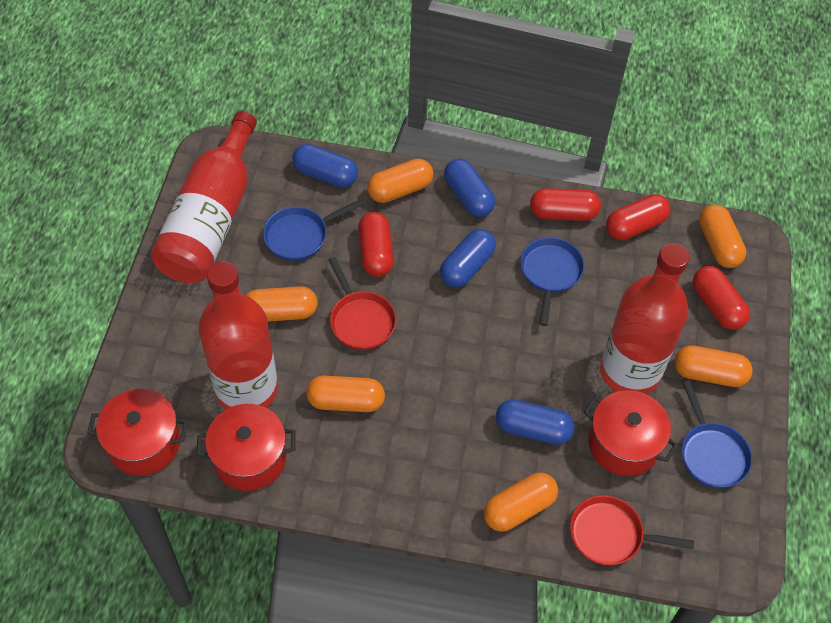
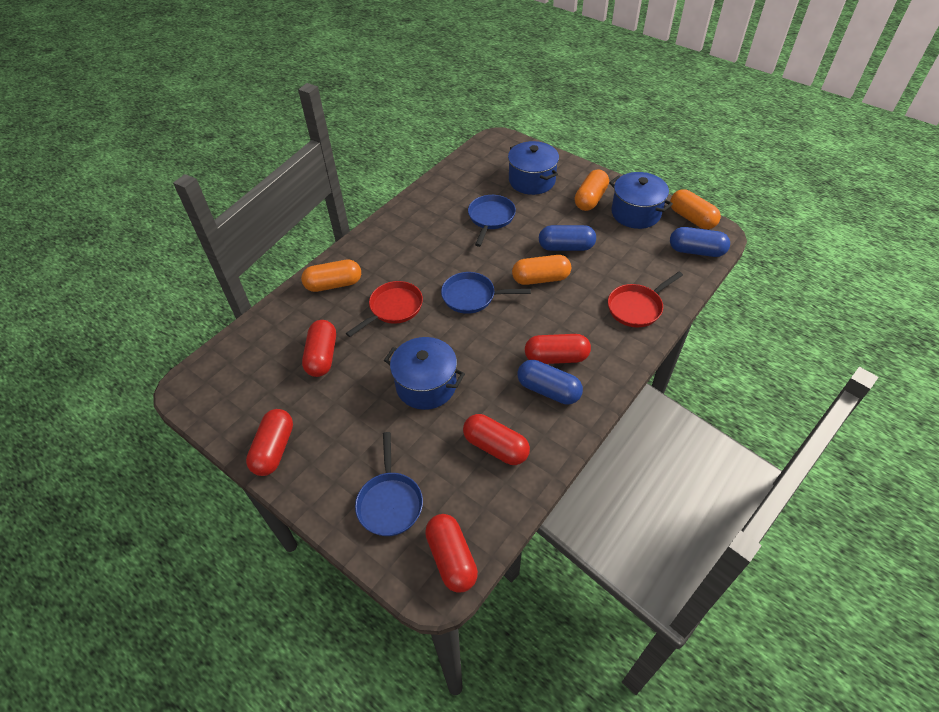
blue capsule: 4 -> 3
blue pot: 0 -> 3
orange capsule: 6 -> 4
red bottle: 3 -> 0
red capsule: 4 -> 5
red pot: 3 -> 0

